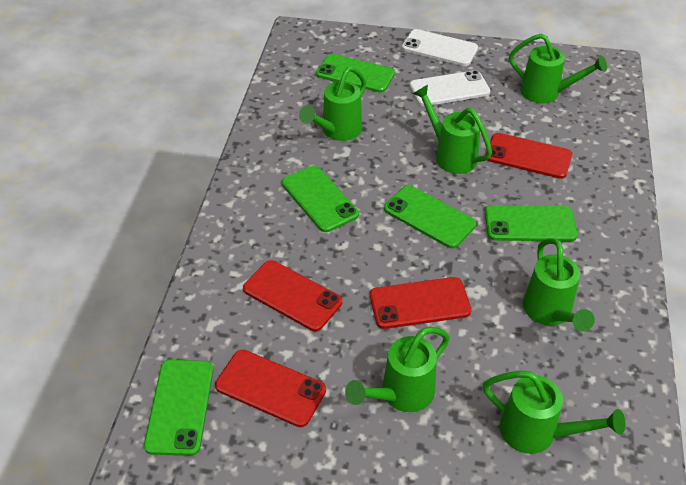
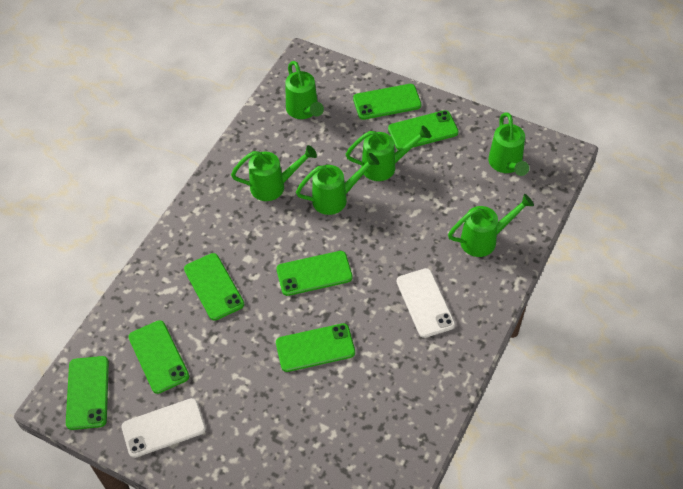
green phone: 5 -> 7
red phone: 4 -> 0

